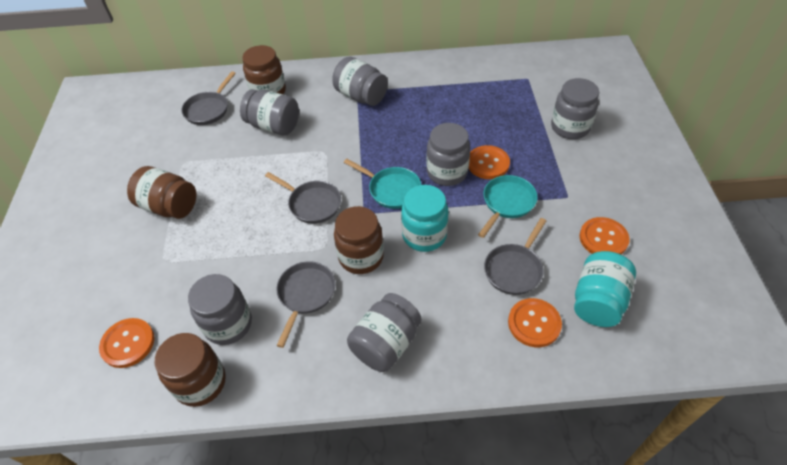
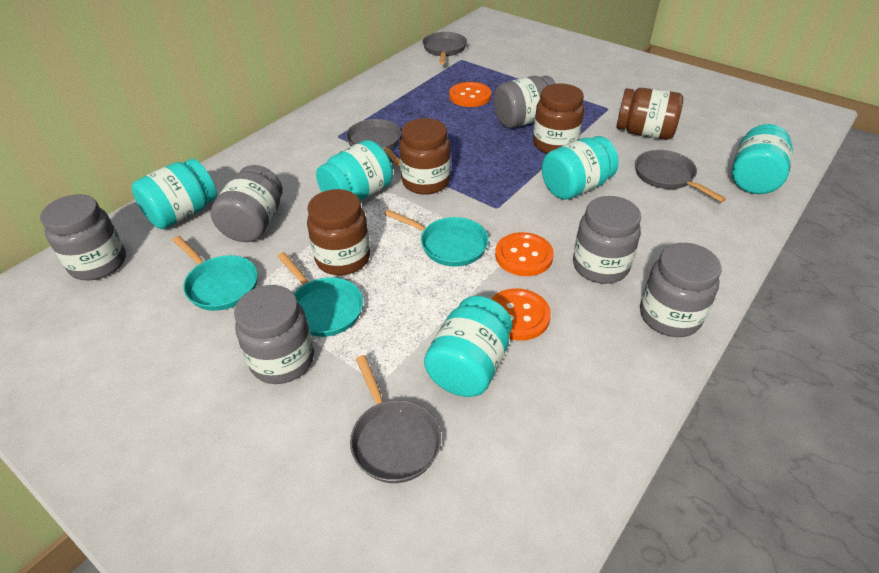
orange button: 4 -> 3
turquoise jar: 2 -> 5
turquoise pan: 2 -> 3

